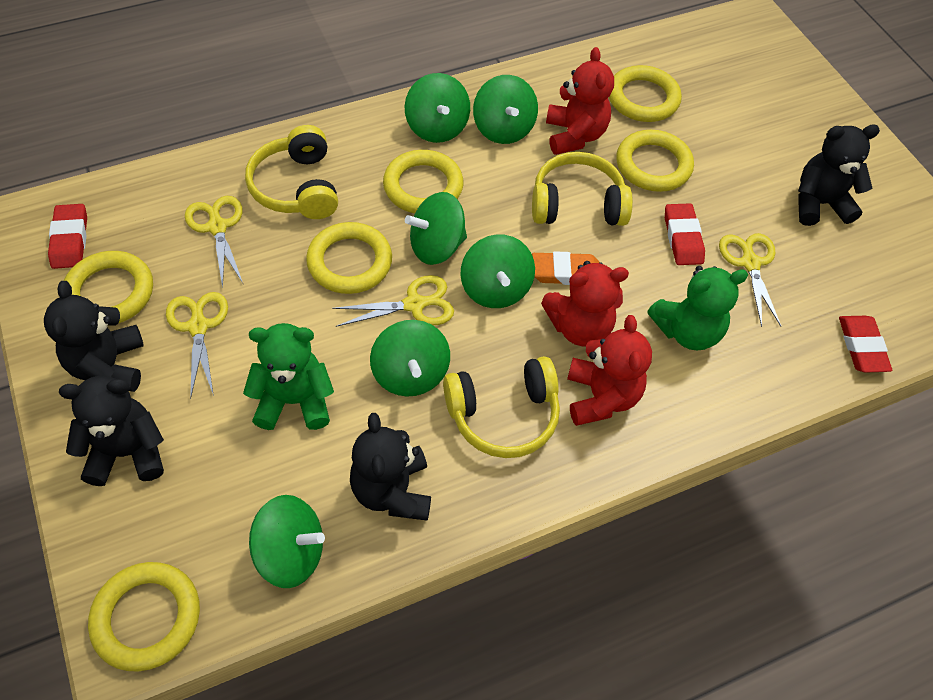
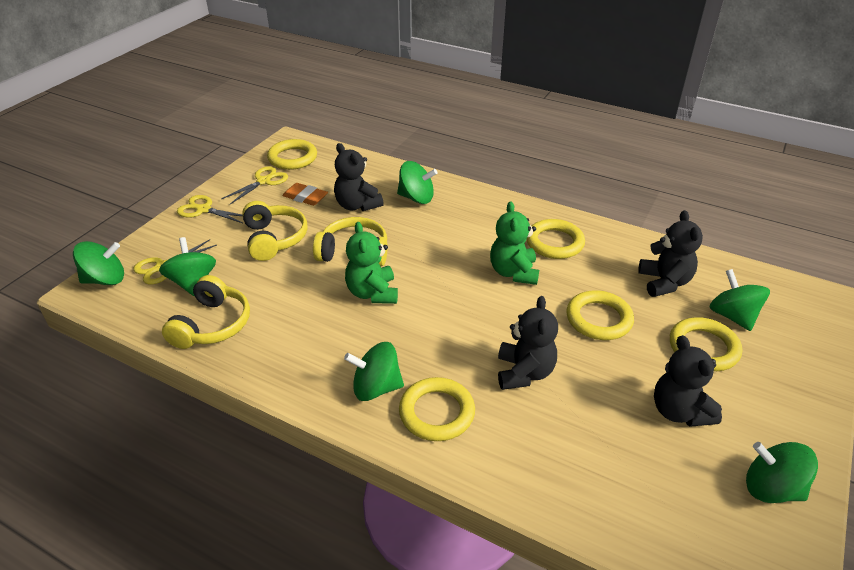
red eraser: 3 -> 0
red teddy bear: 3 -> 0
yellow ring: 6 -> 5
yellow scissors: 4 -> 3

